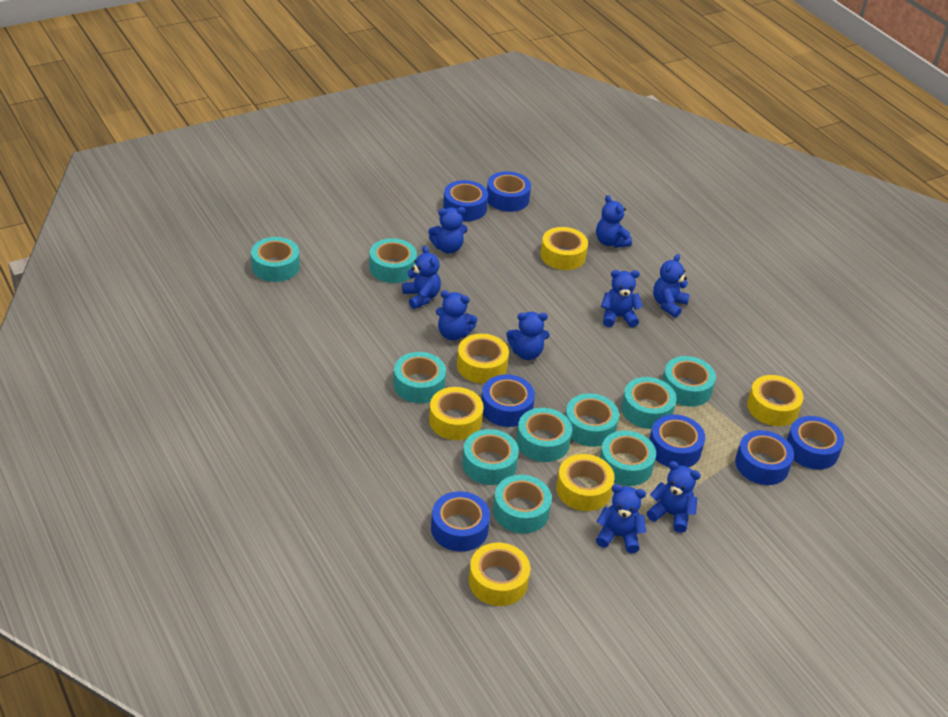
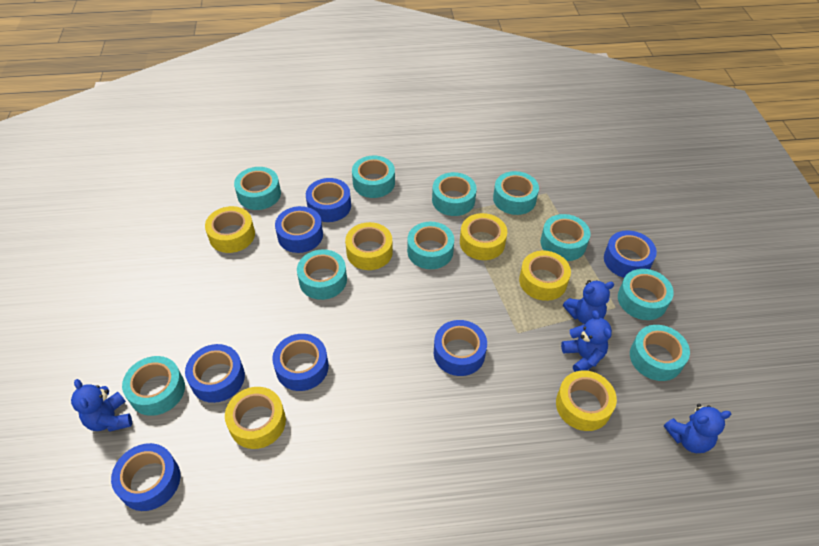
blue teddy bear: 9 -> 4

